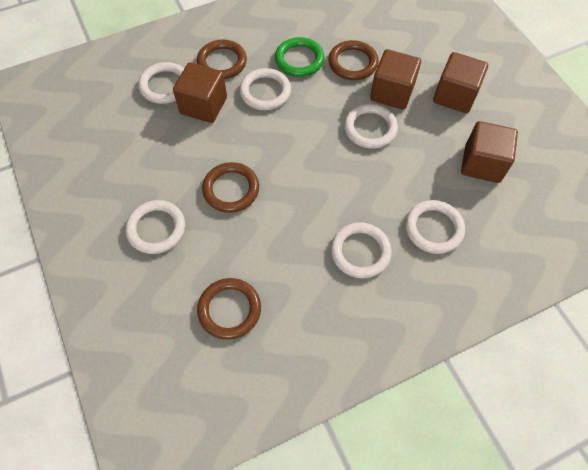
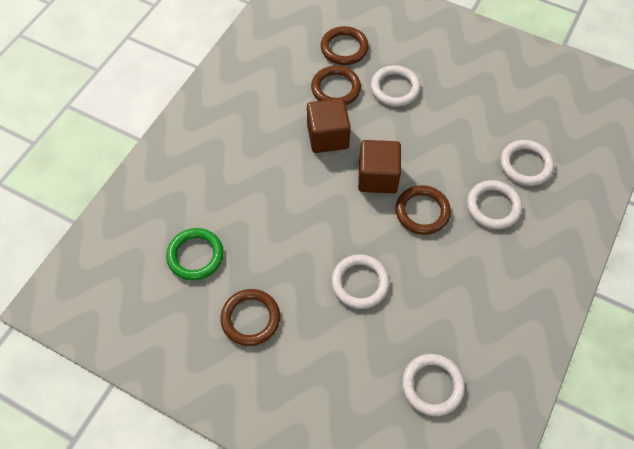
brown cube: 4 -> 2
white ring: 6 -> 5

